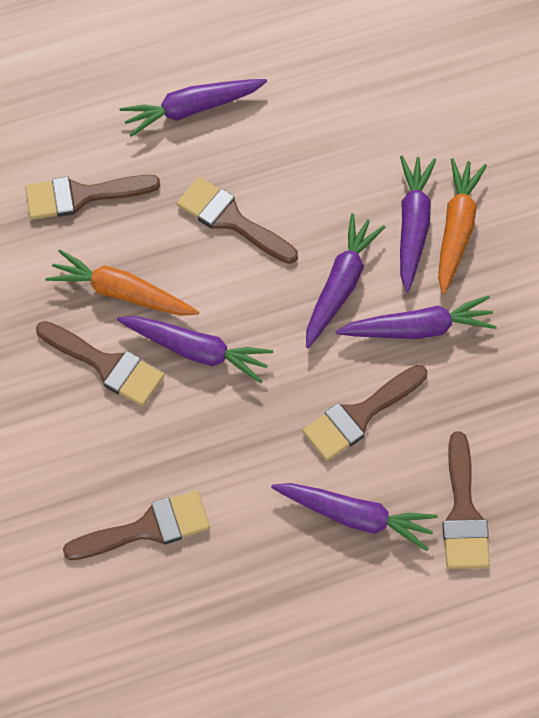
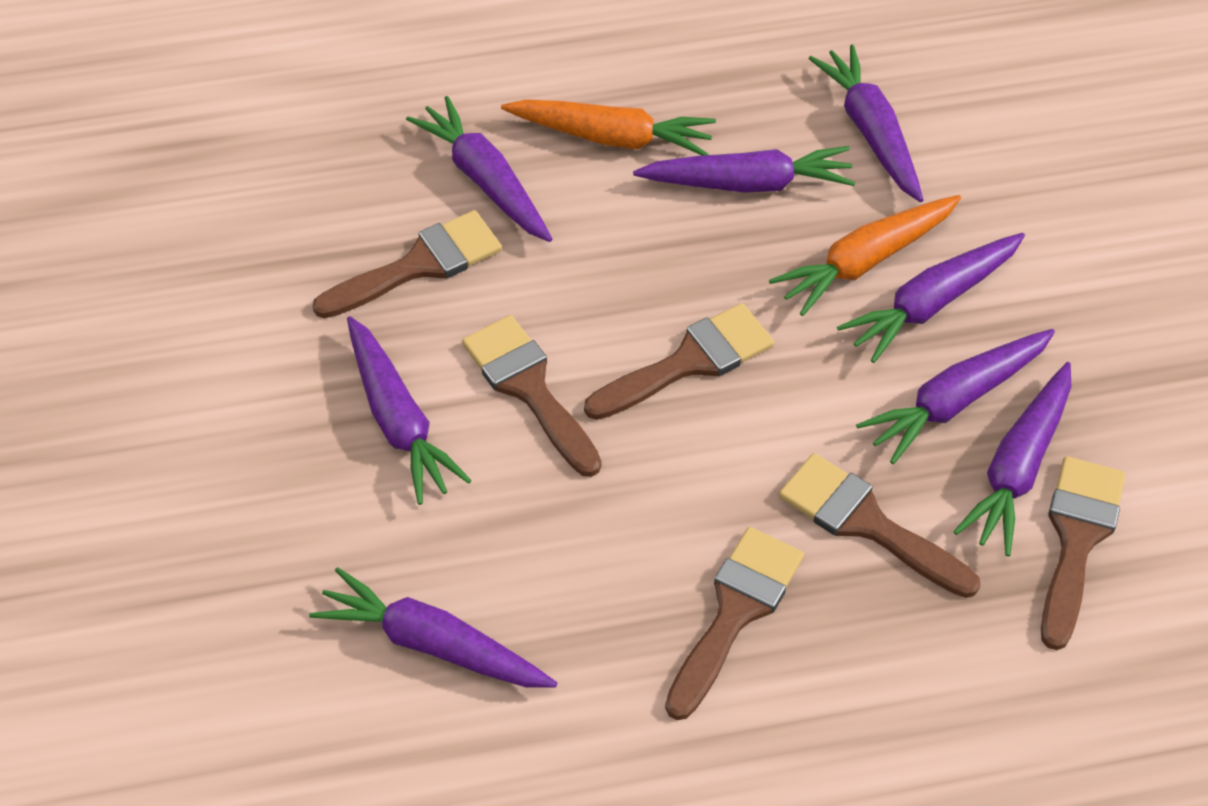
purple carrot: 6 -> 8

